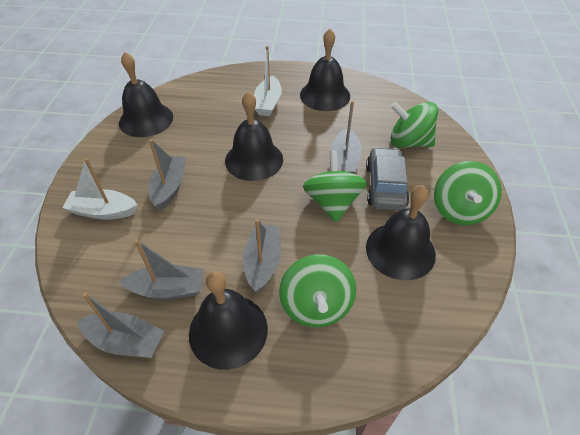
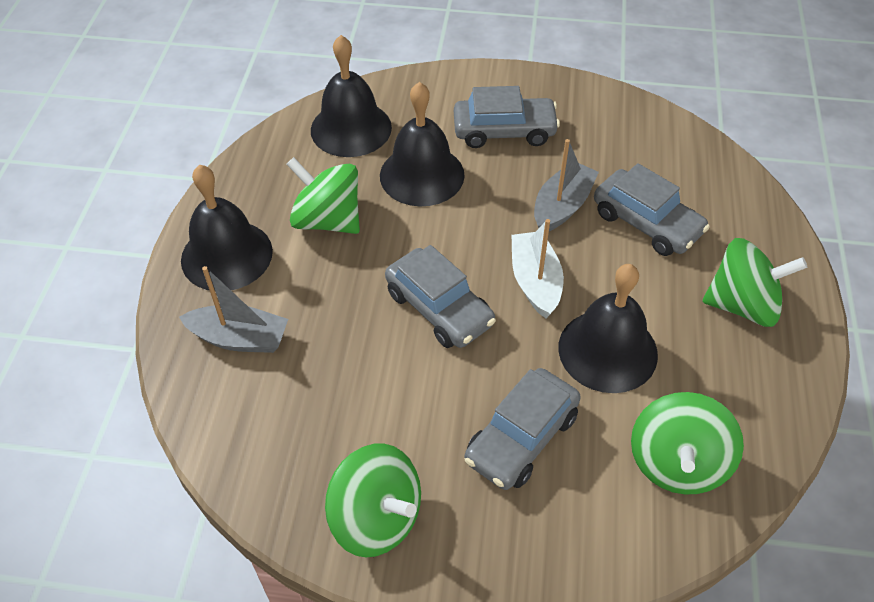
black bell: 5 -> 4
grey boat: 5 -> 2
grey car: 1 -> 4
white boat: 2 -> 1

